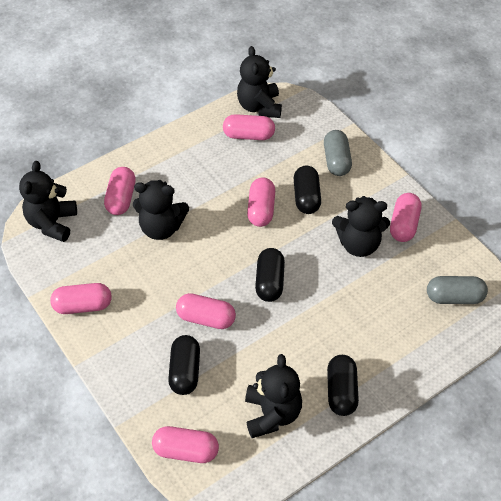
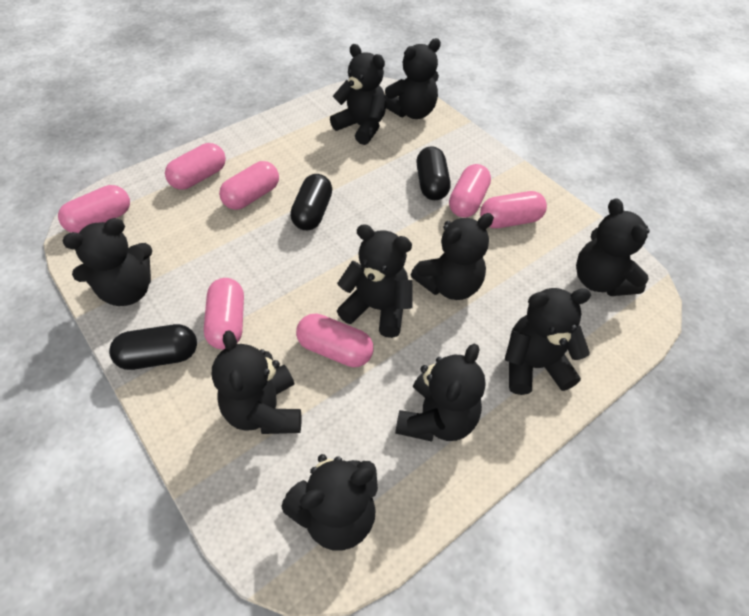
black capsule: 4 -> 3
black teddy bear: 5 -> 10
grey capsule: 2 -> 0

